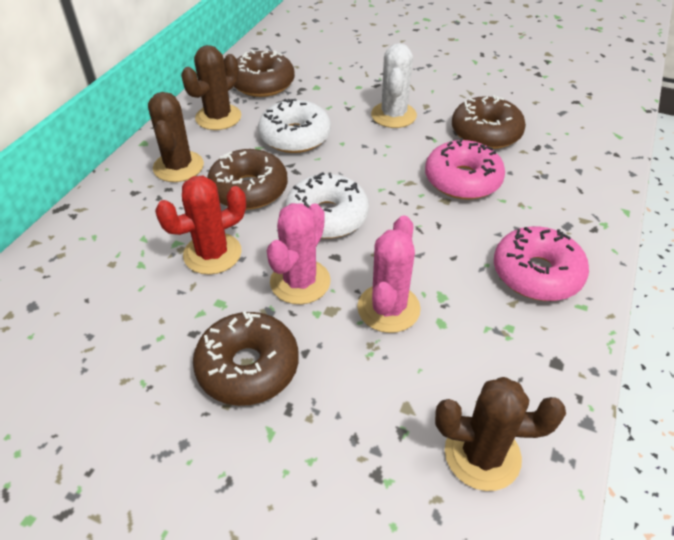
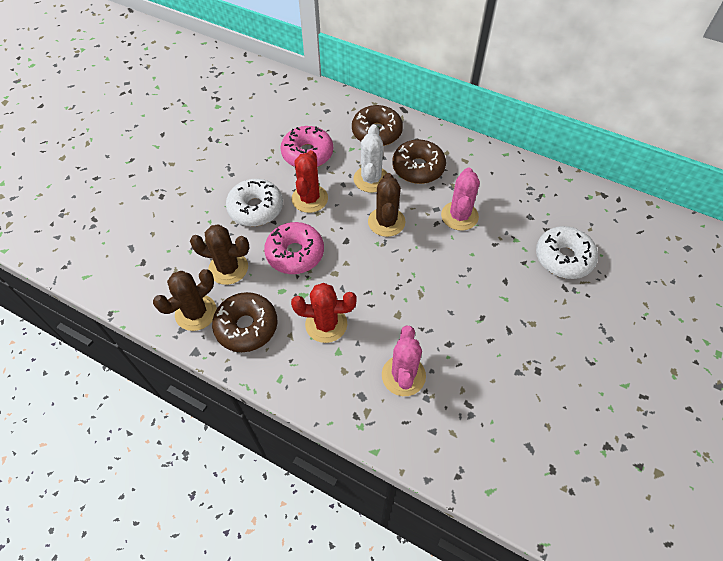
brown donut: 4 -> 3
red cactus: 1 -> 2

